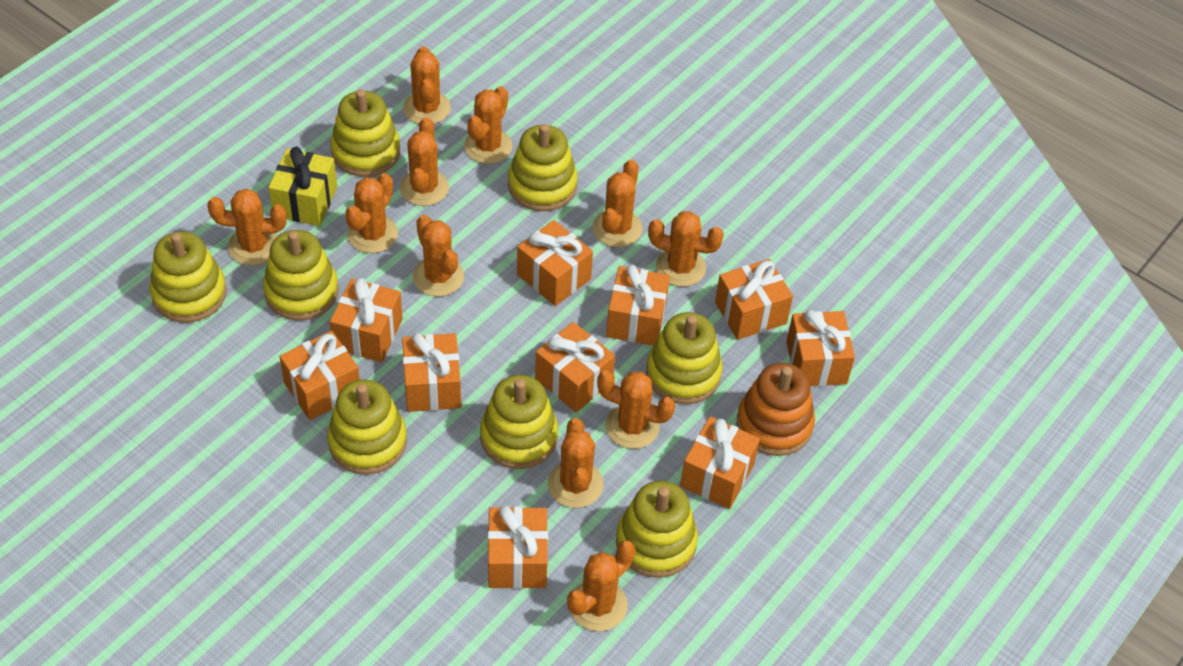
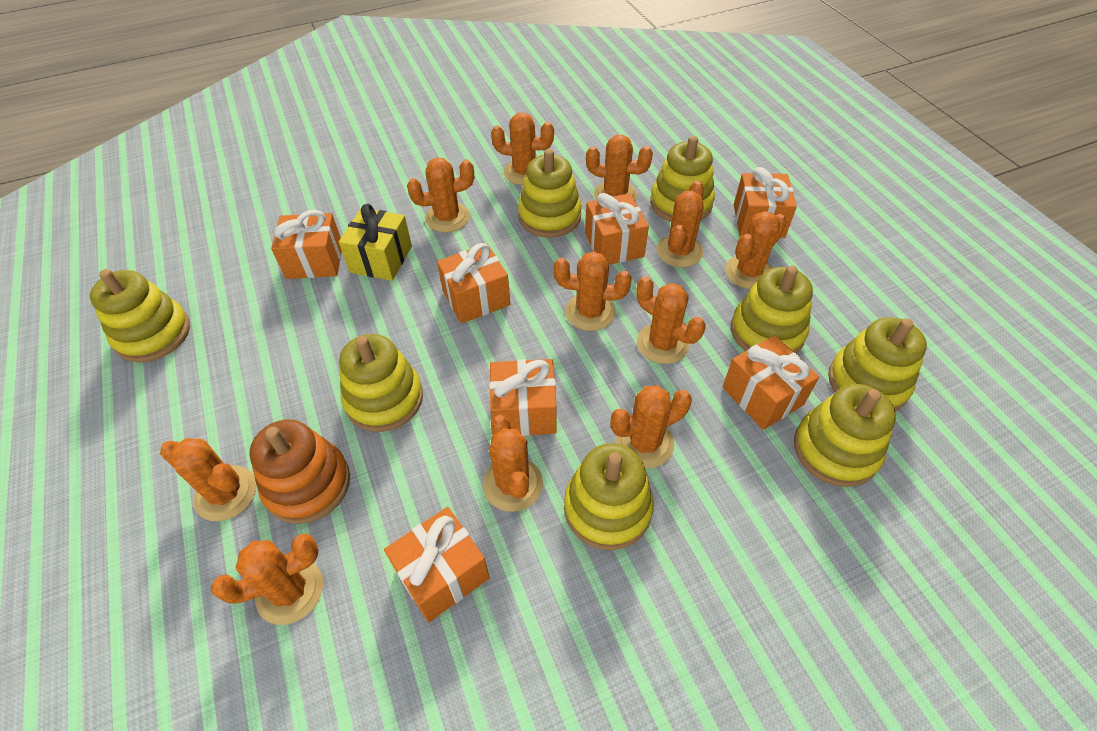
orange gift: 10 -> 7

